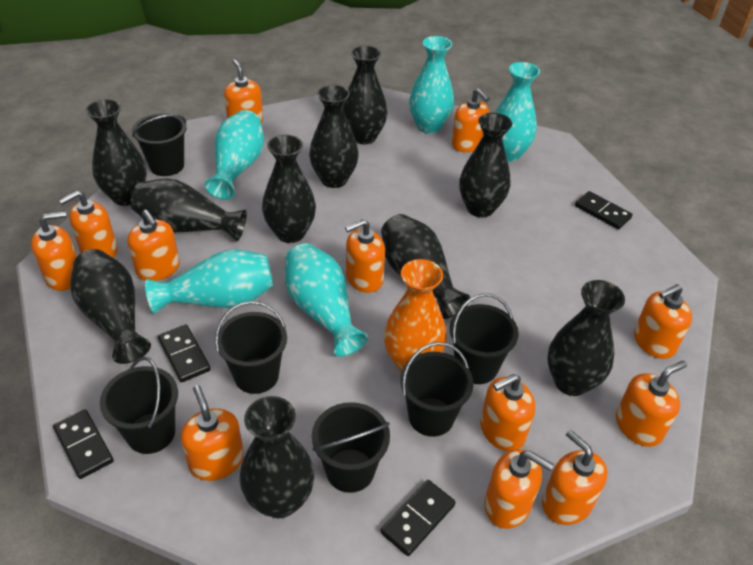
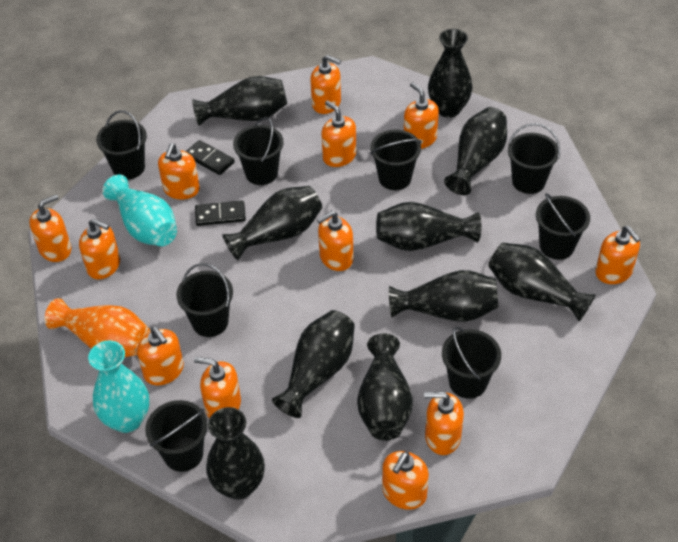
black bucket: 6 -> 8
black domino: 4 -> 2
turquoise vase: 5 -> 2

